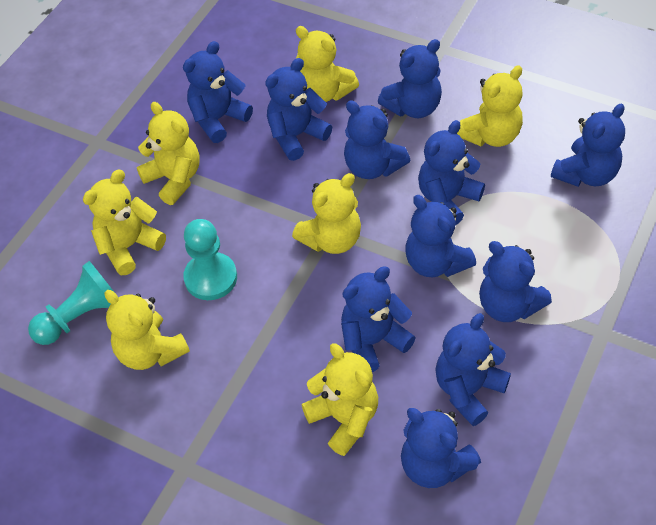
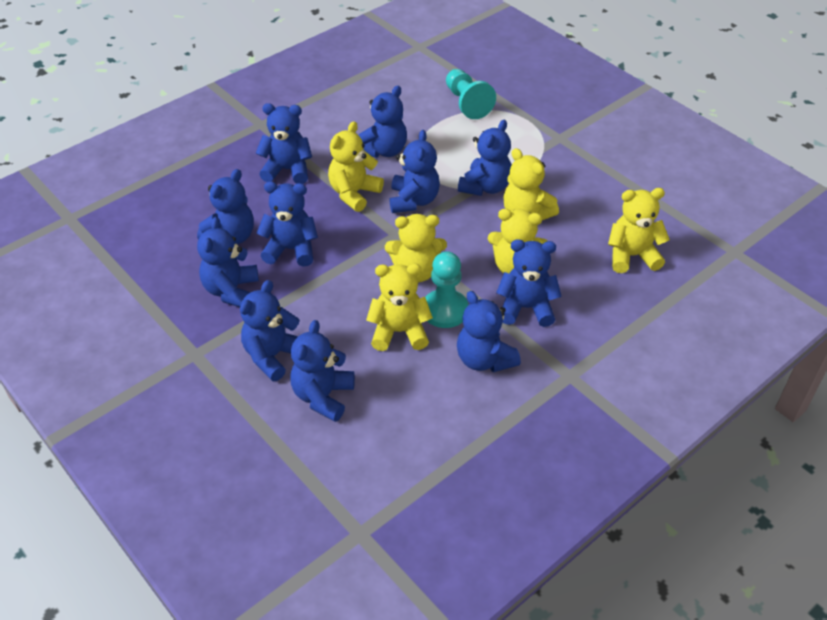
yellow teddy bear: 7 -> 6

